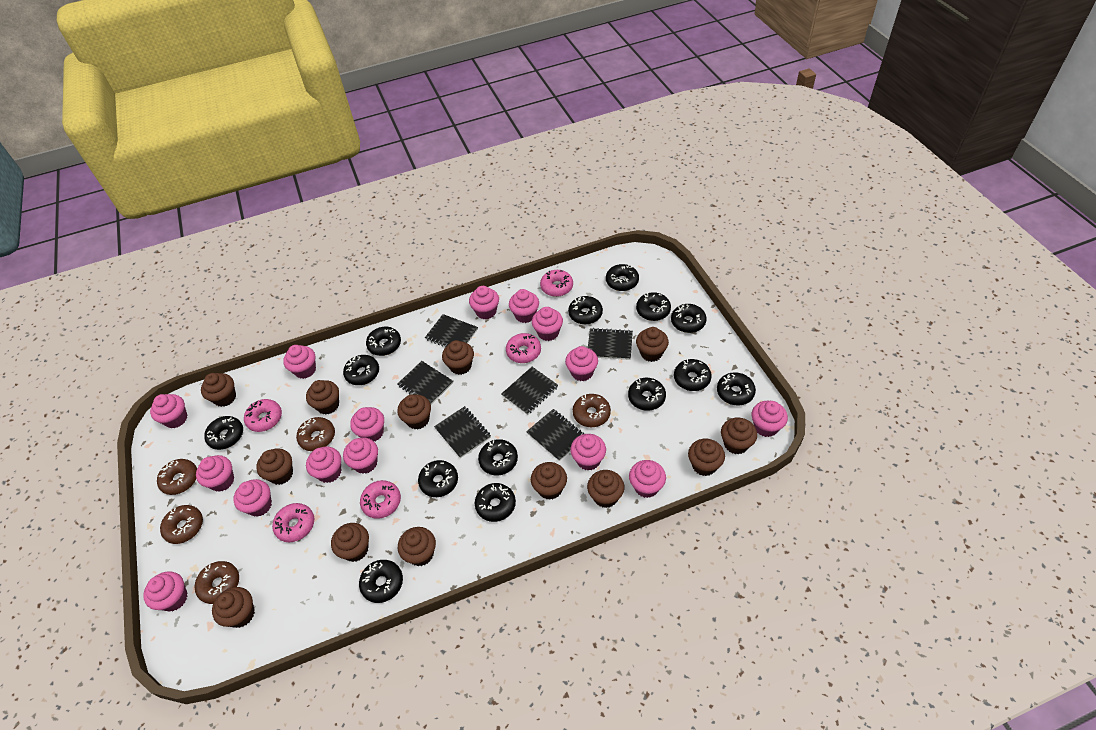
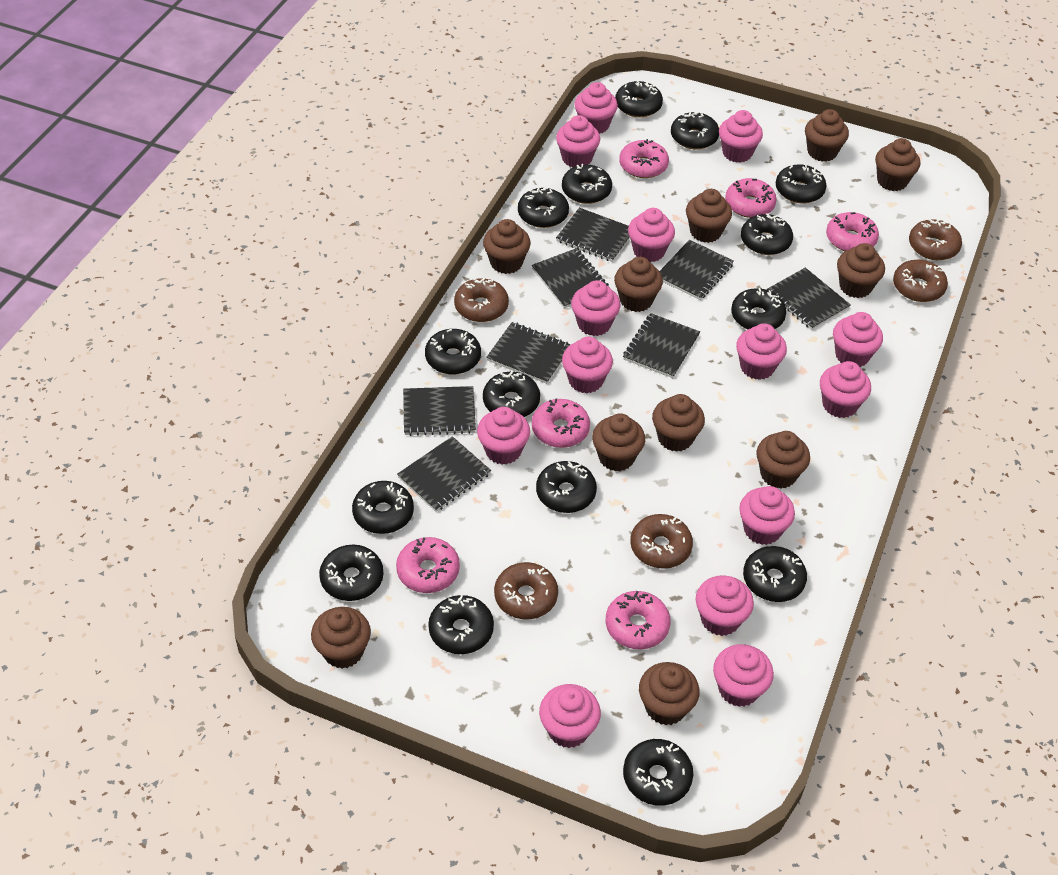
black donut: 14 -> 15
black notebook: 6 -> 8
brown cupcake: 13 -> 11
pink cupcake: 15 -> 14
pink donut: 5 -> 6

